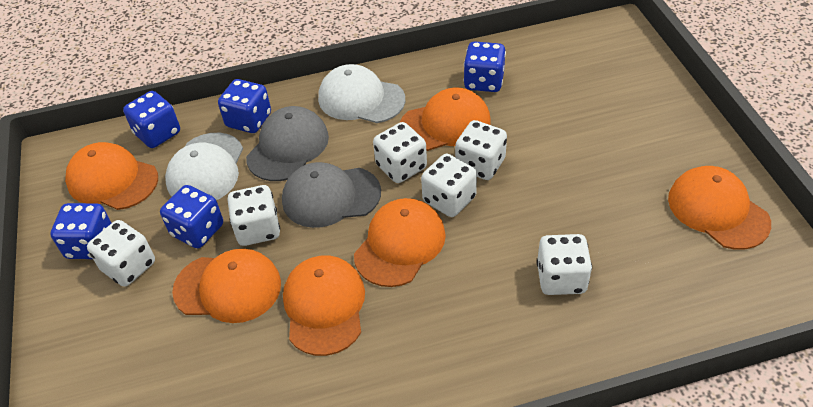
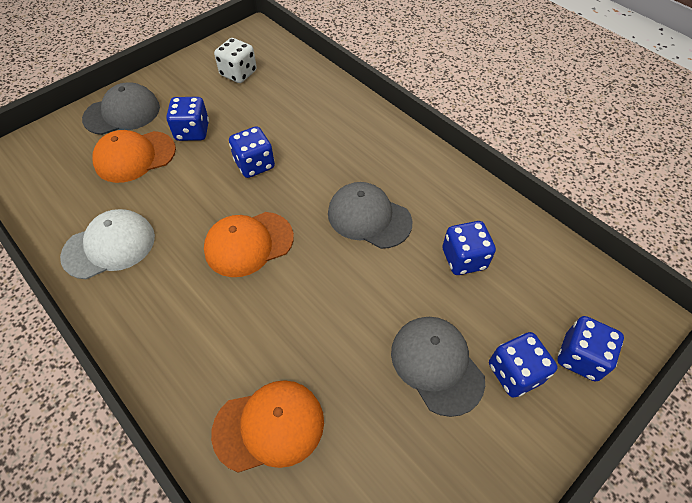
grey cap: 2 -> 3
orange cap: 6 -> 3
white cap: 2 -> 1
white dice: 6 -> 1

